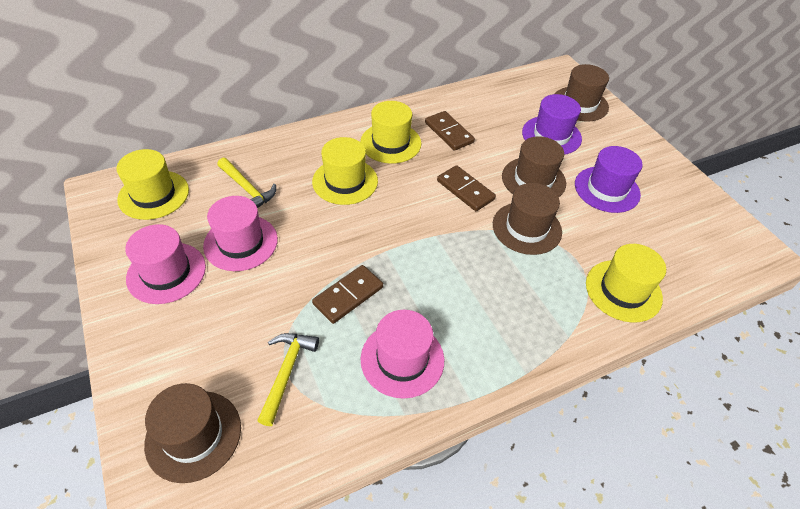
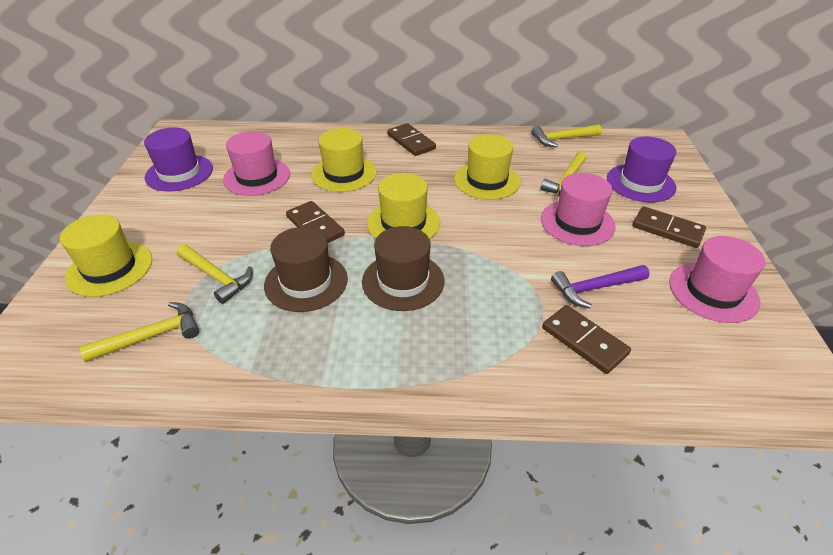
brown domino: 3 -> 4
brown hat: 4 -> 2
purple hammer: 0 -> 1
yellow hammer: 2 -> 4

